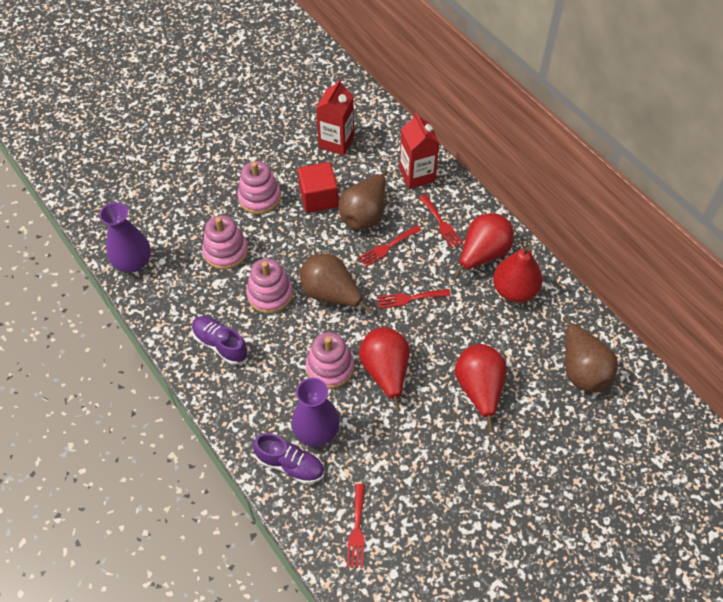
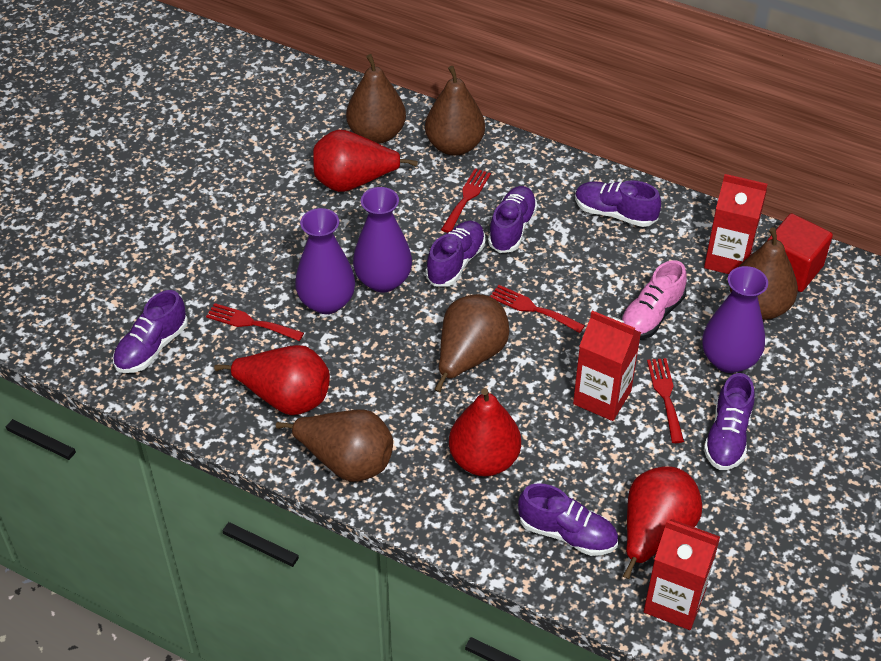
brown pear: 3 -> 5
pink shoe: 0 -> 1
pink stacking toy: 4 -> 0
purple shoe: 2 -> 6
purple vase: 2 -> 3
red carton: 2 -> 3

